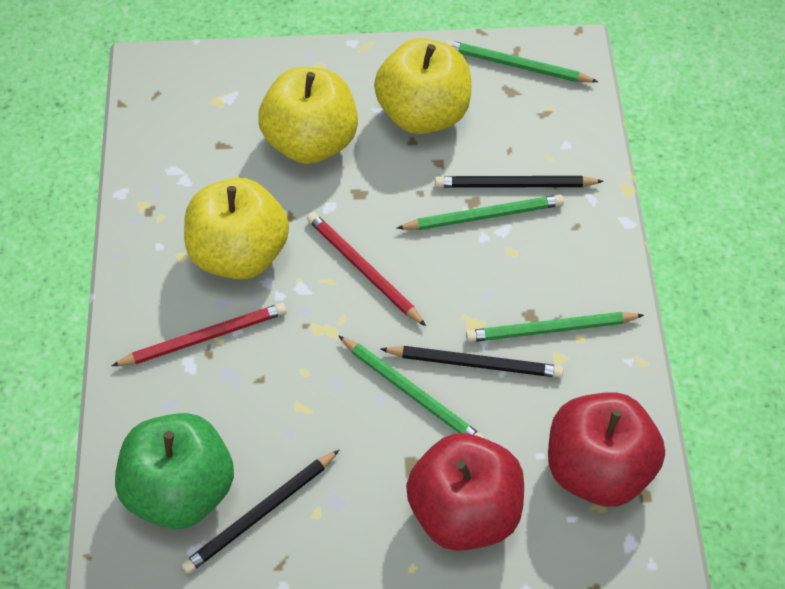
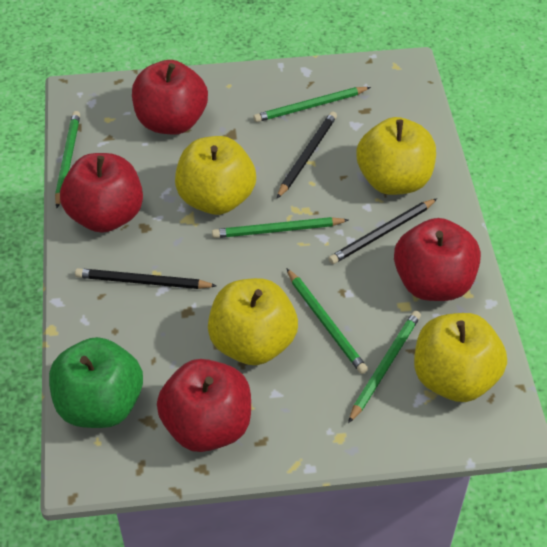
green pencil: 4 -> 5
red apple: 2 -> 4
red pencil: 2 -> 0
yellow apple: 3 -> 4

